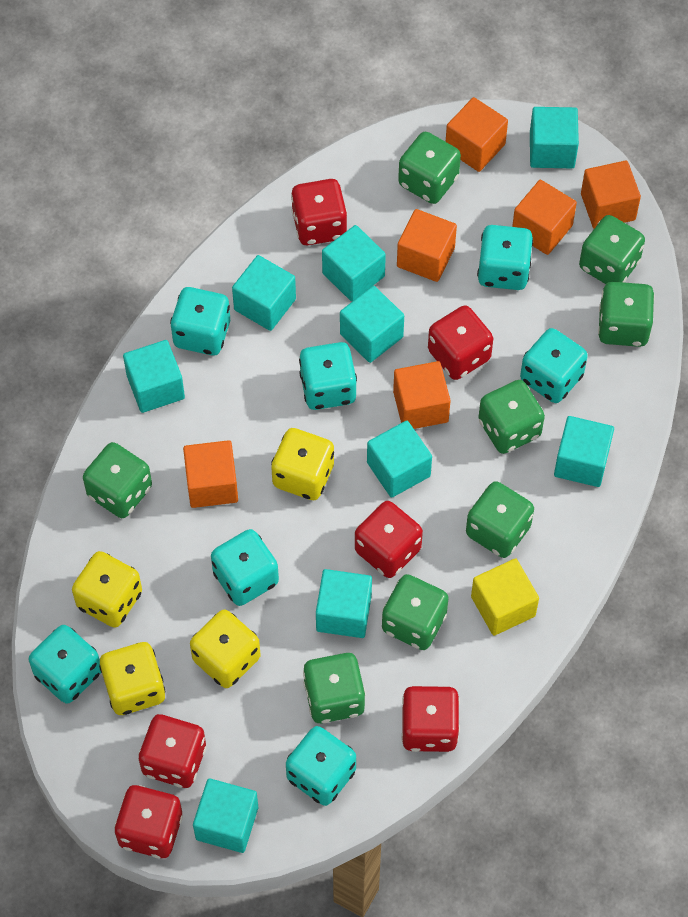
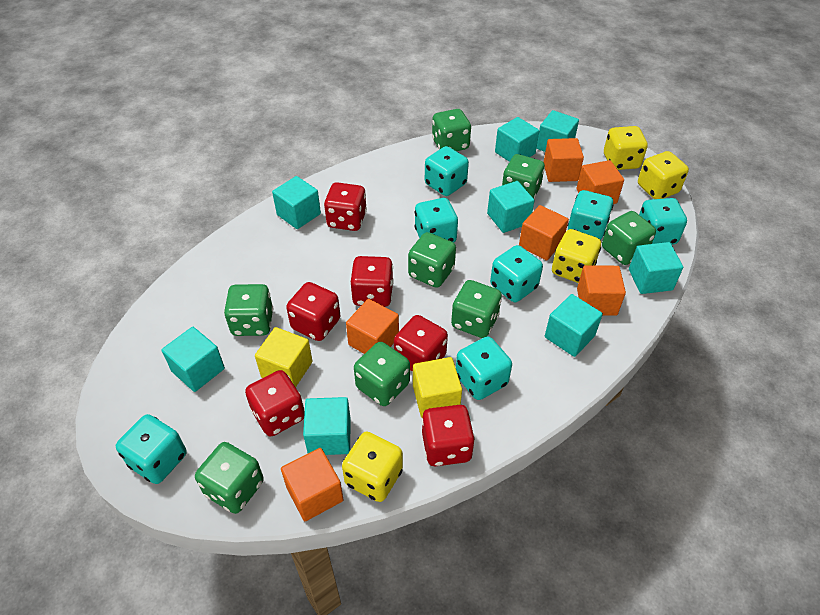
turquoise cube: 9 -> 8
yellow cube: 1 -> 2

